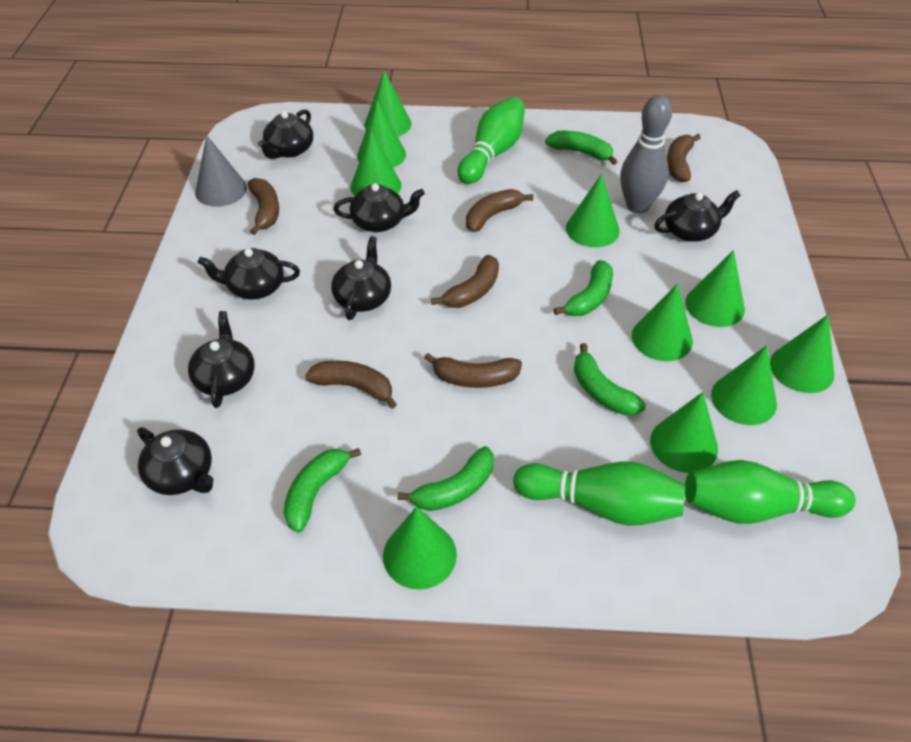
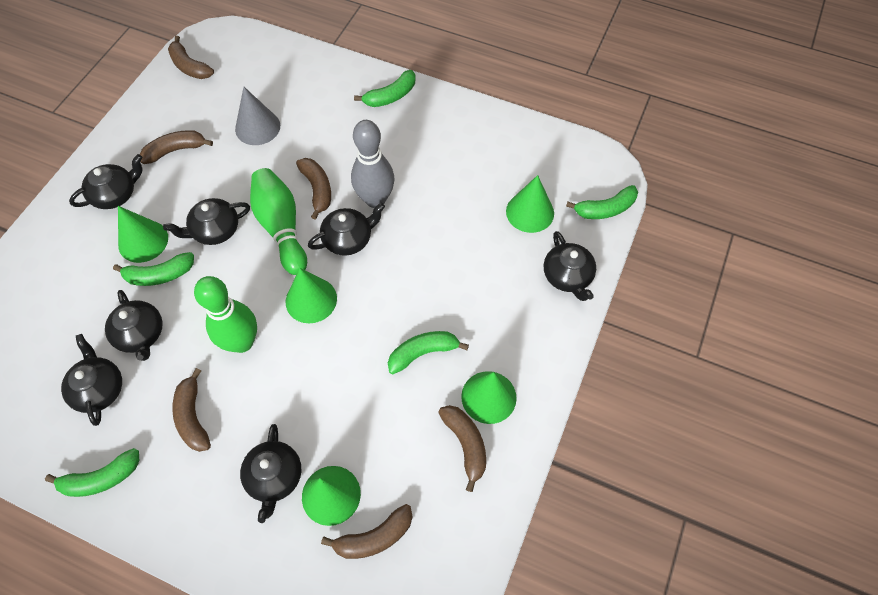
green bowling pin: 3 -> 2
green cone: 10 -> 5

